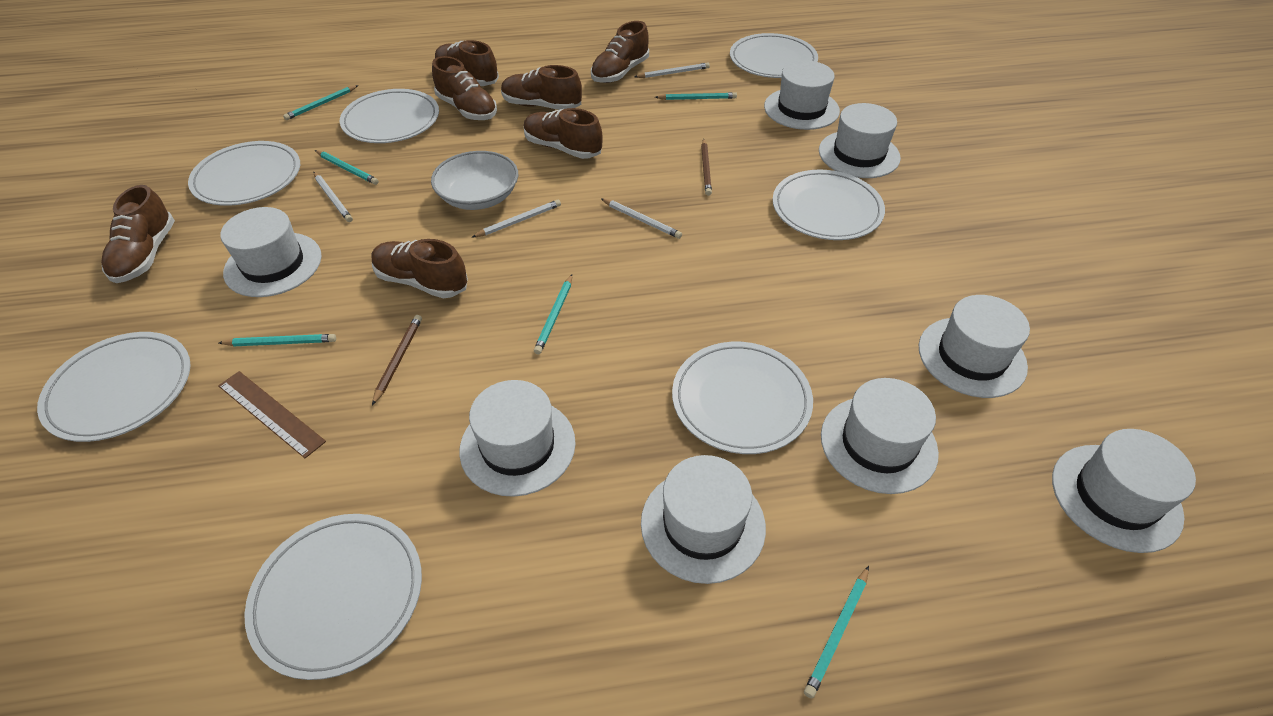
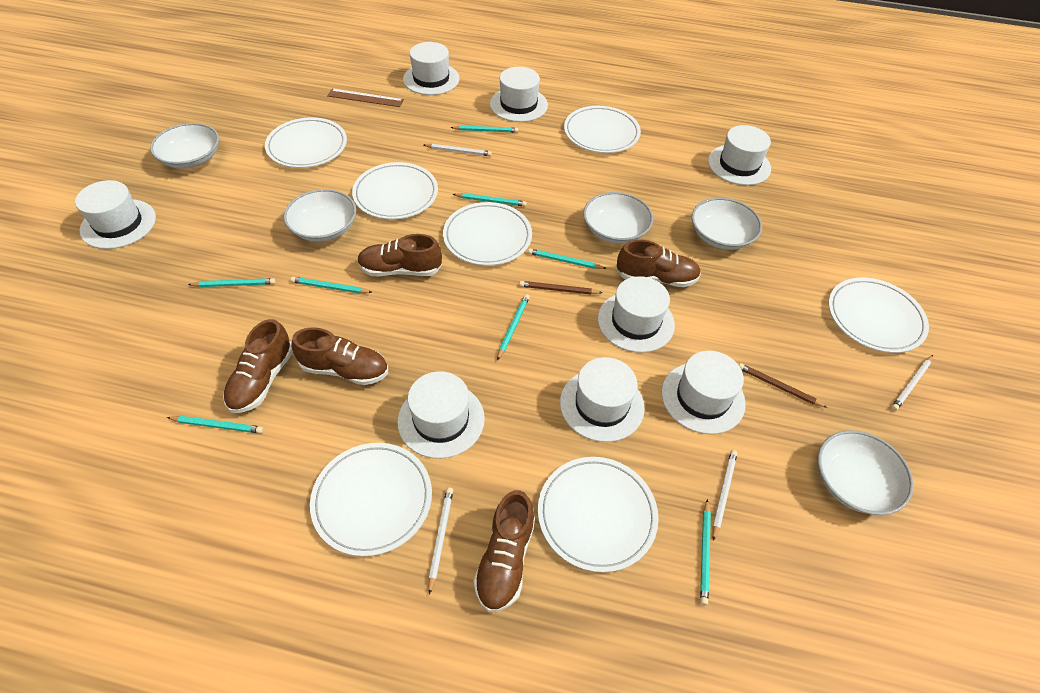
brown shoe: 7 -> 5
turquoise pencil: 6 -> 8
white bowl: 1 -> 5

